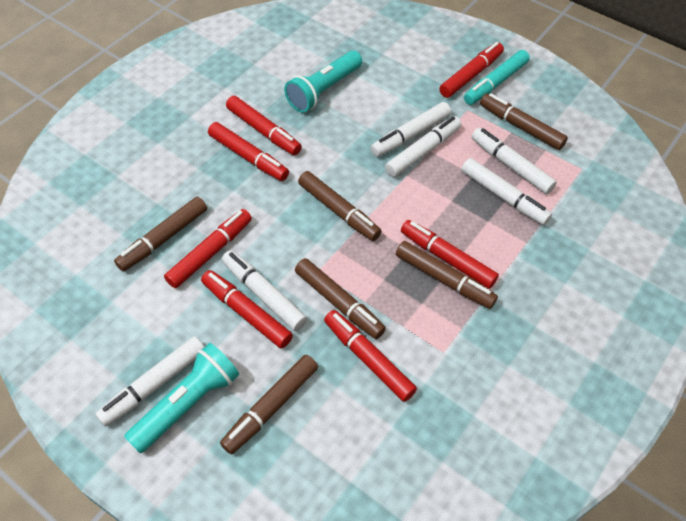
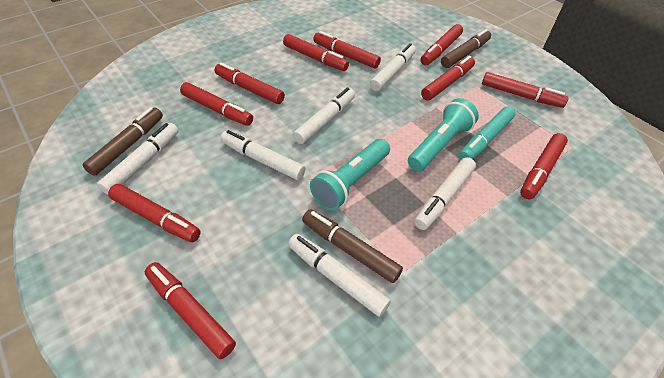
brown marker: 6 -> 3
red marker: 7 -> 10

